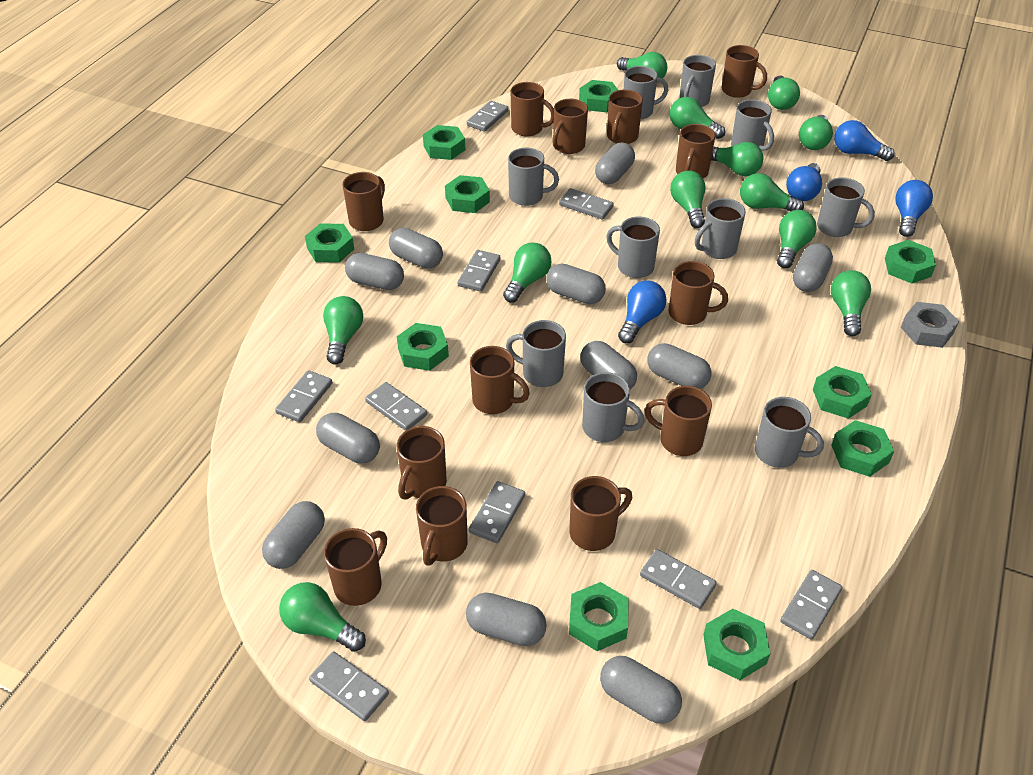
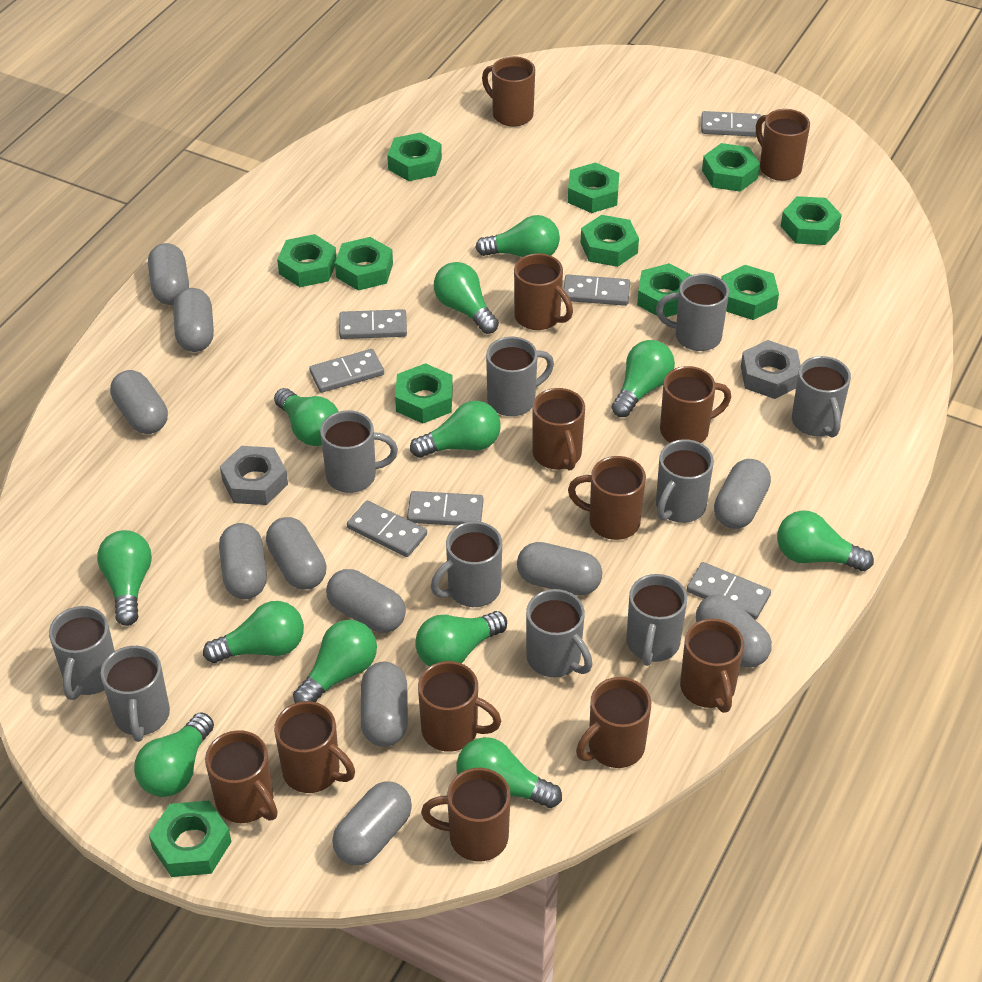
blue light bulb: 4 -> 0
brown mug: 13 -> 12
green nut: 10 -> 11
grey domino: 9 -> 7
grey nut: 1 -> 2

